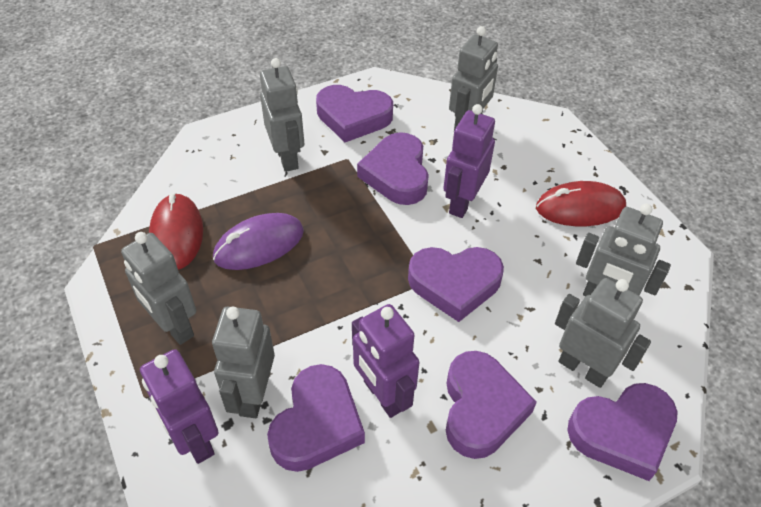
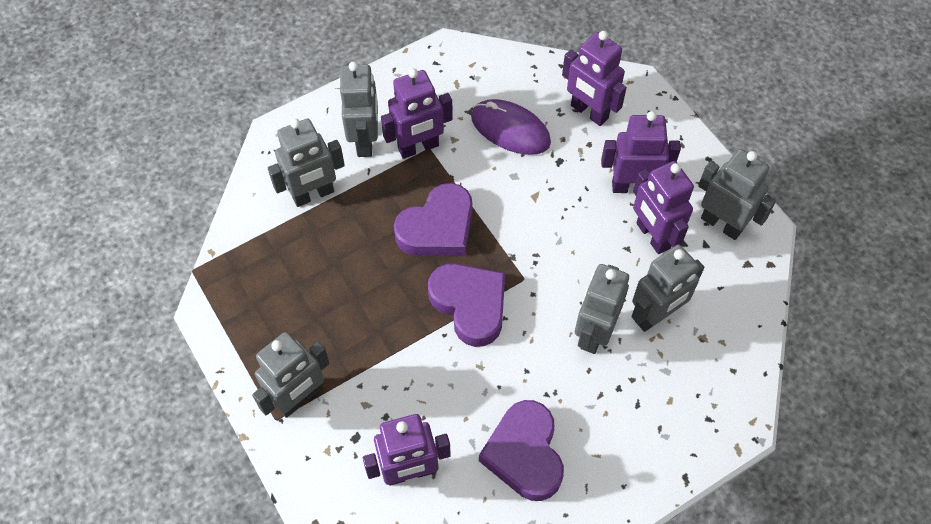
purple heart: 6 -> 3
purple robot: 3 -> 5
red mouse: 2 -> 0

